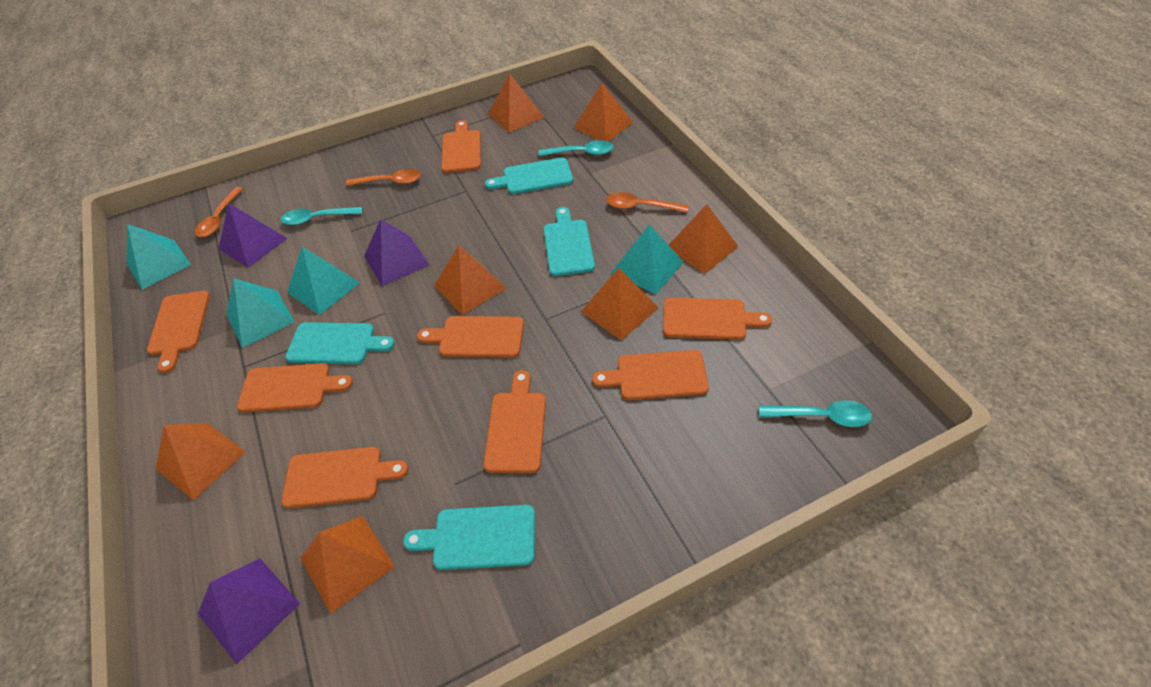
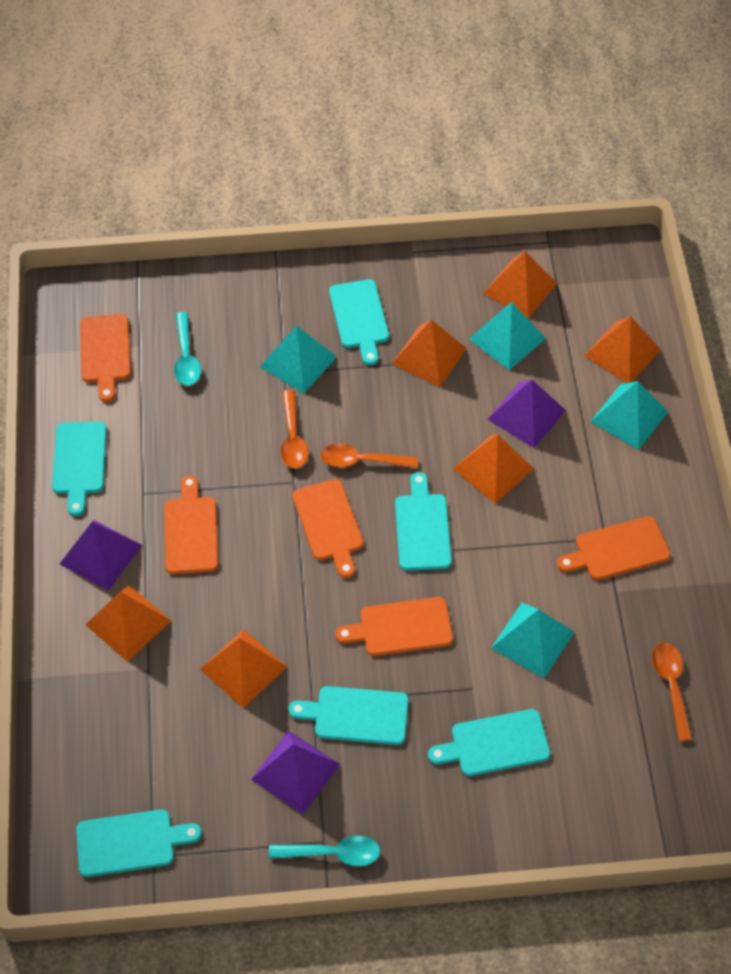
orange cutting board: 8 -> 5
orange pyramid: 7 -> 6
turquoise cutting board: 4 -> 6
turquoise spoon: 3 -> 2

